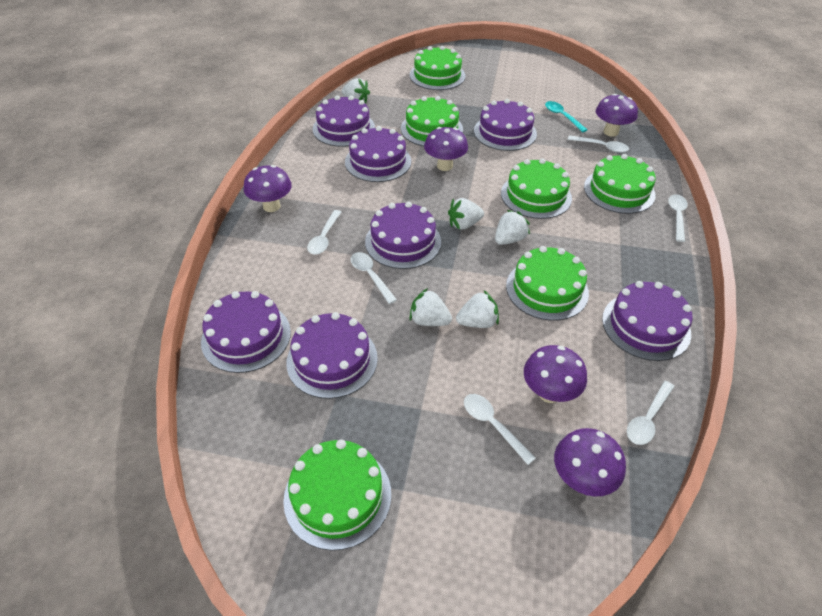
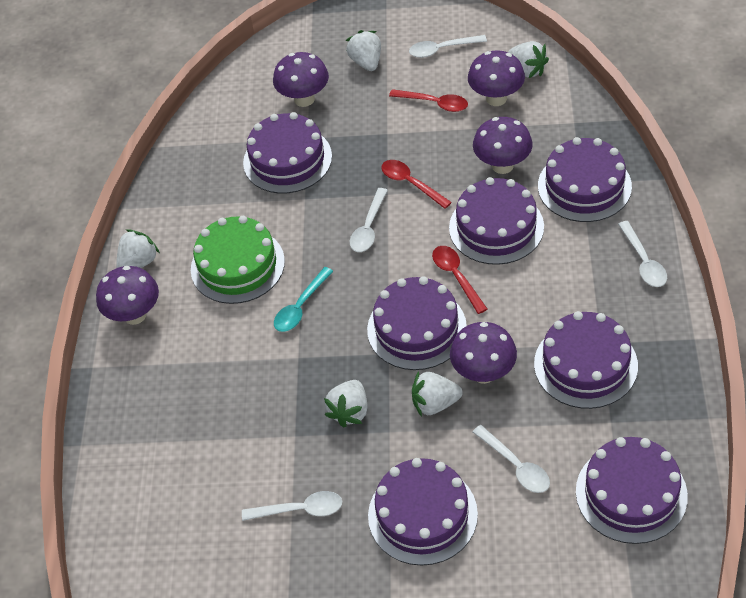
green cake: 6 -> 1
red spoon: 0 -> 3
white spoon: 6 -> 5

